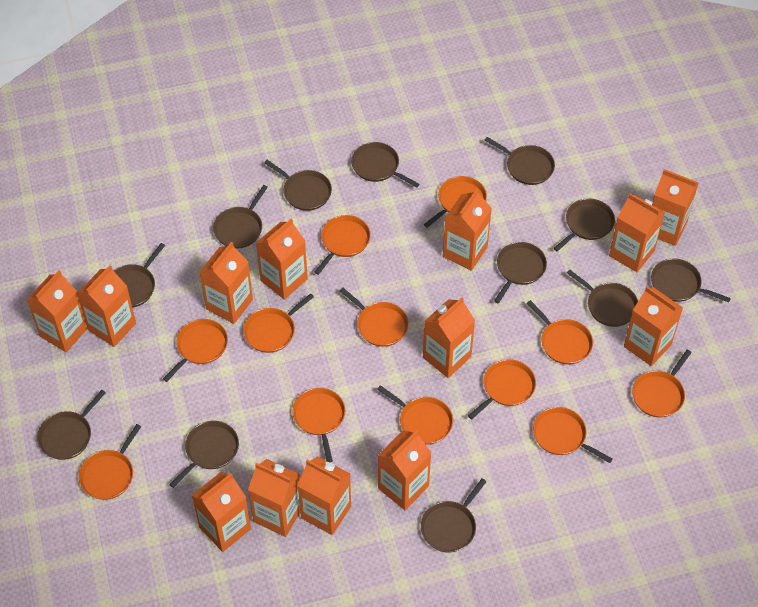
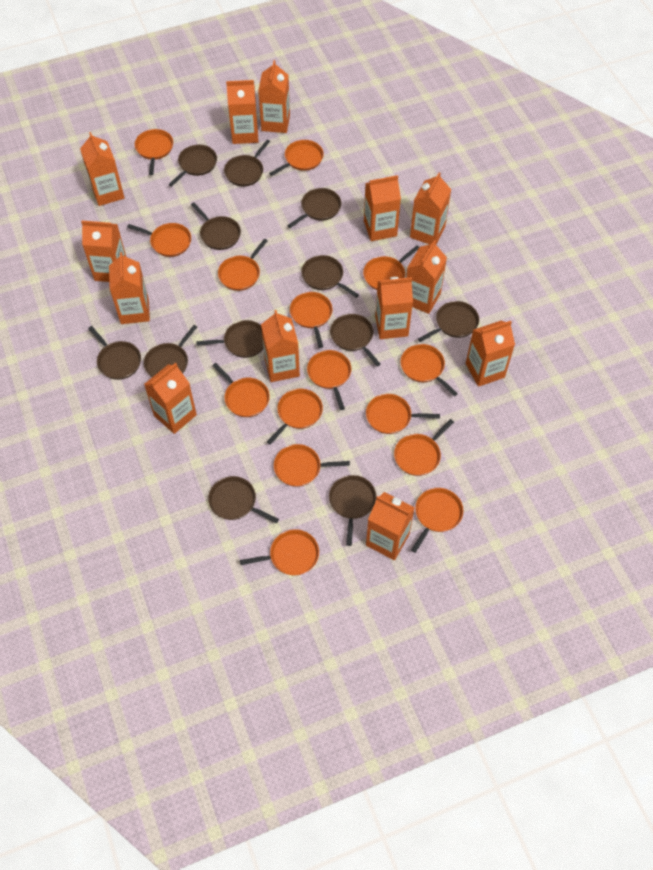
orange pan: 12 -> 15

